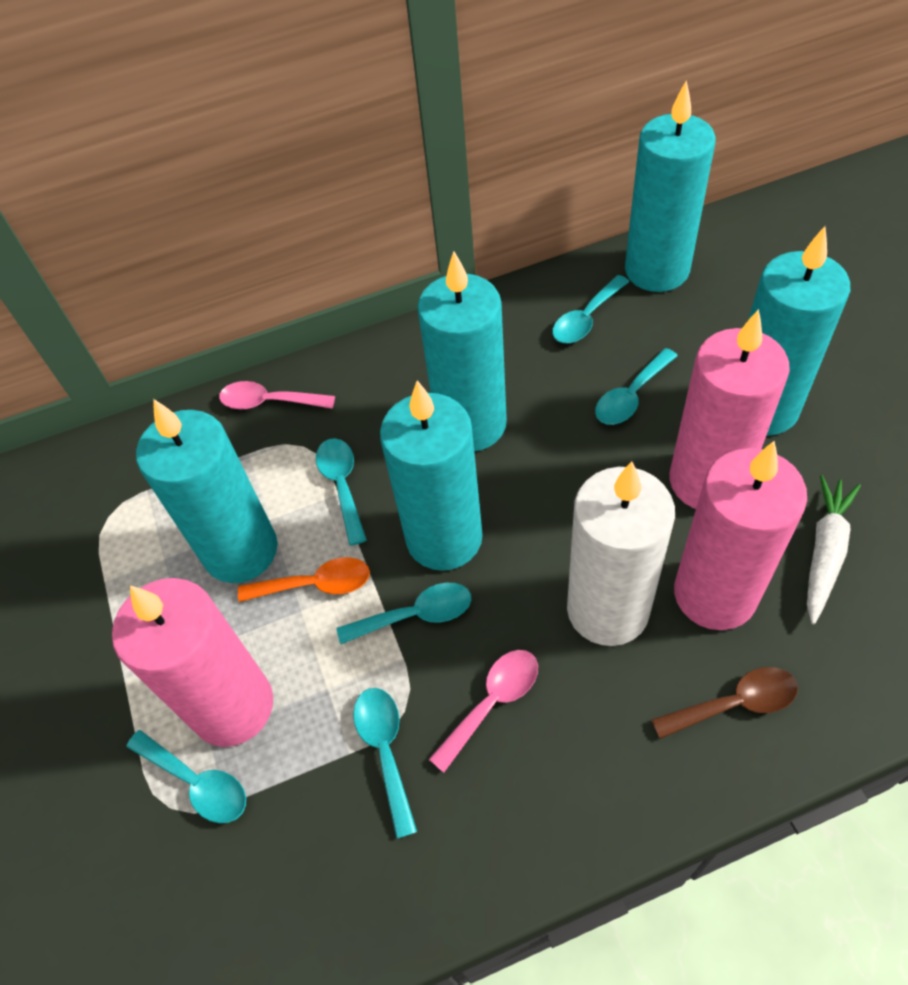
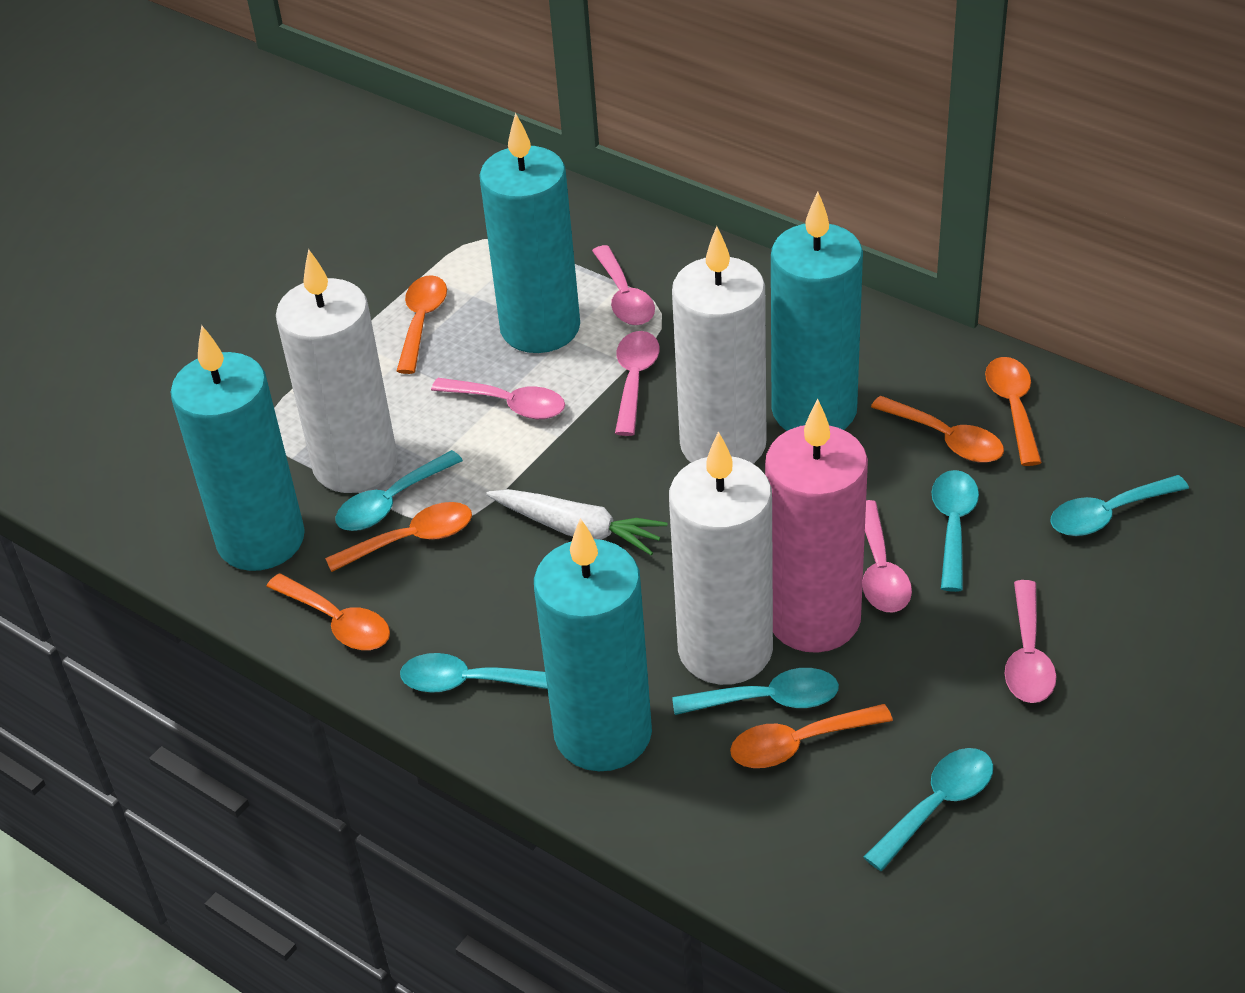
brown spoon: 1 -> 0
orange spoon: 1 -> 6
pink candle: 3 -> 1
pink spoon: 2 -> 5
turquoise candle: 5 -> 4
white candle: 1 -> 3

